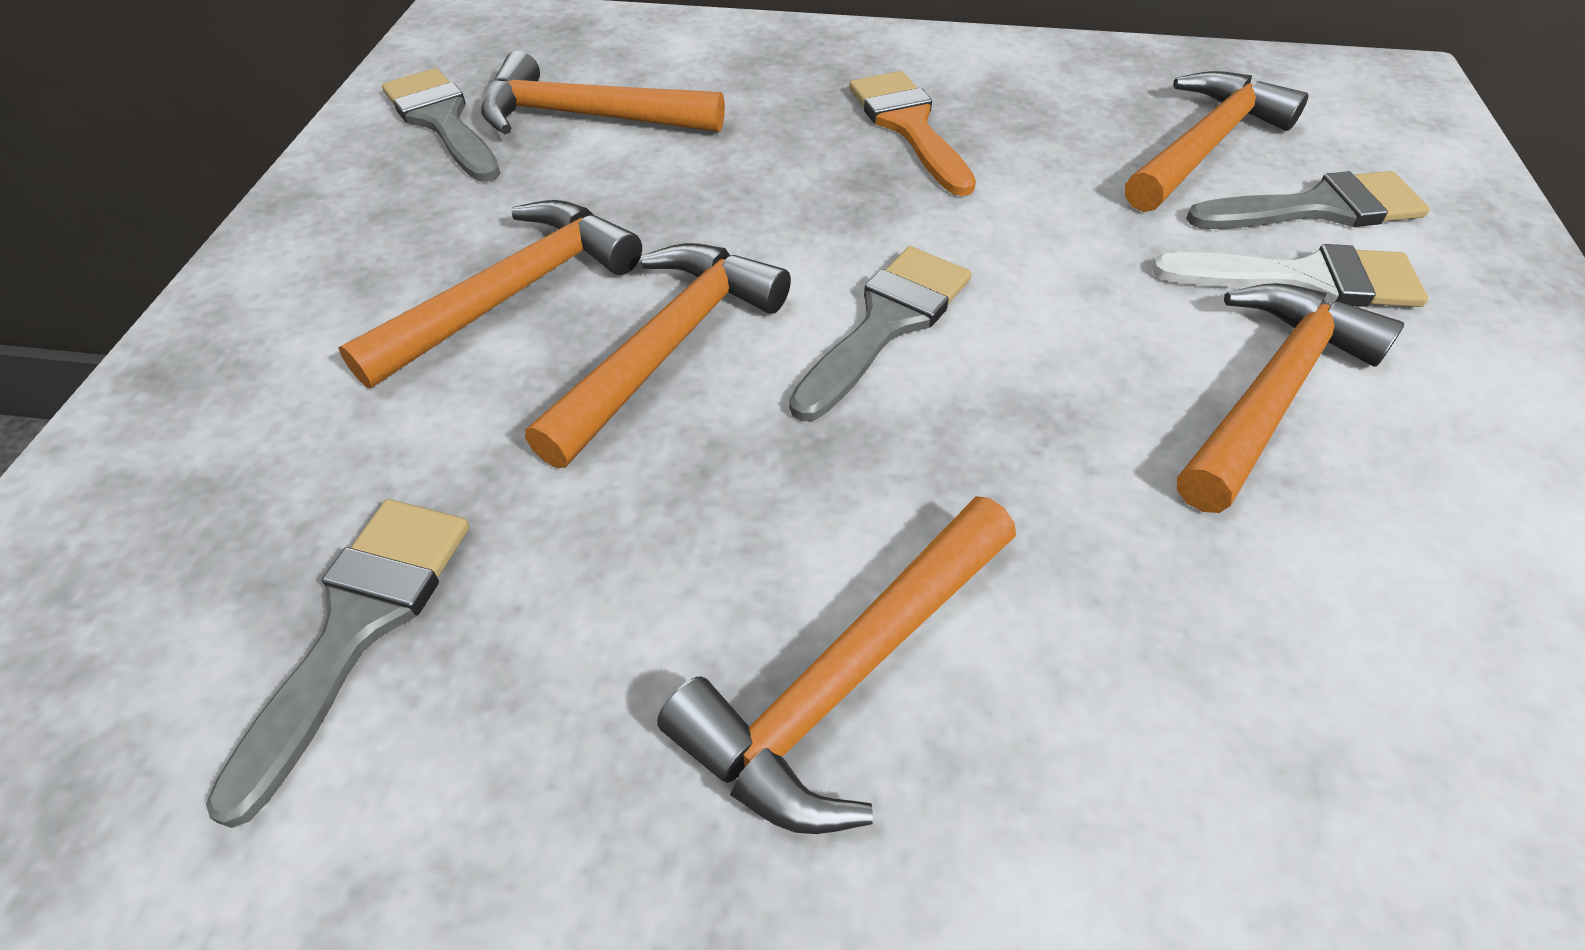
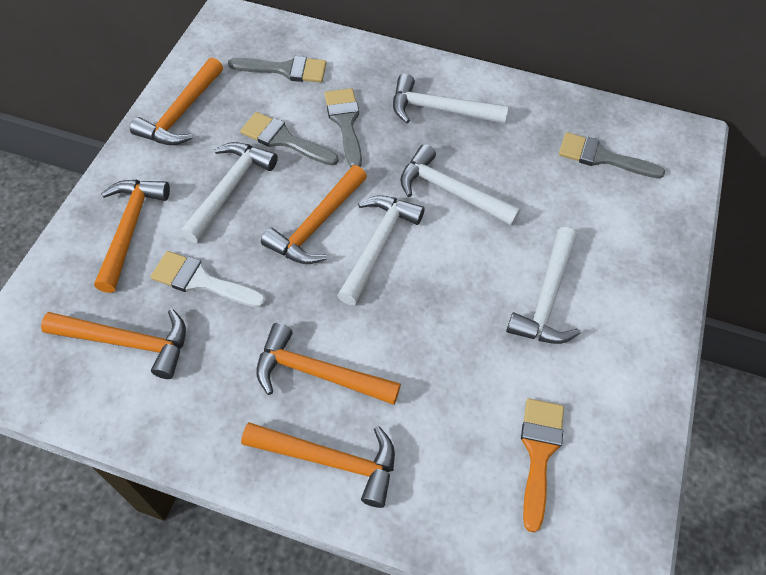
white hammer: 0 -> 5

